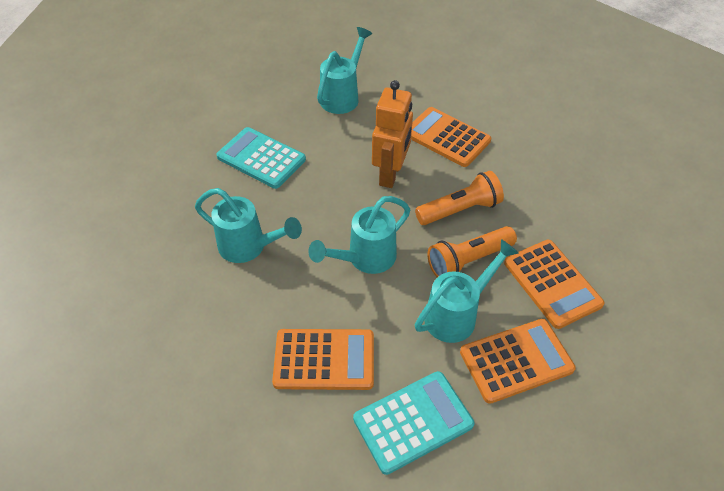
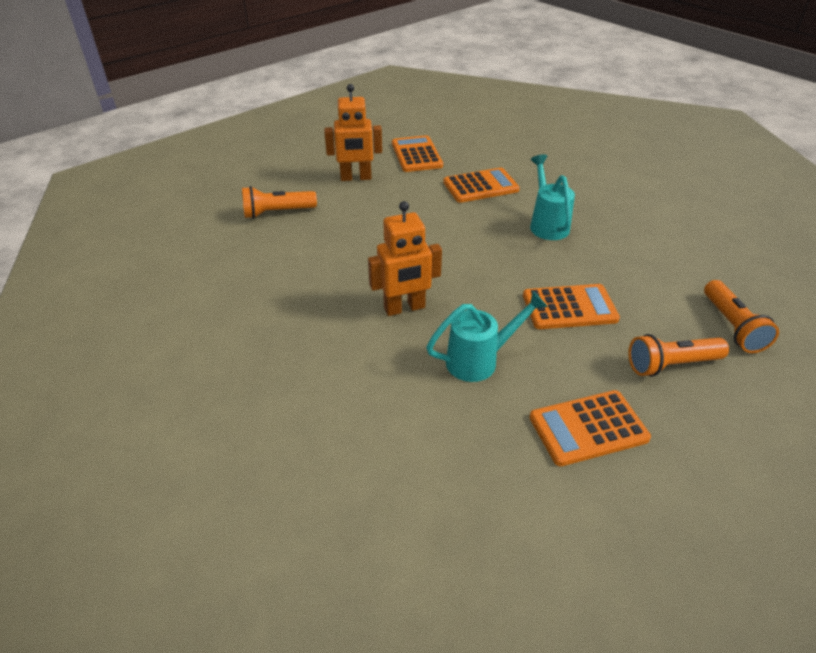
orange flashlight: 2 -> 3
orange robot: 1 -> 2
turquoise calculator: 2 -> 0
turquoise watering can: 4 -> 2

